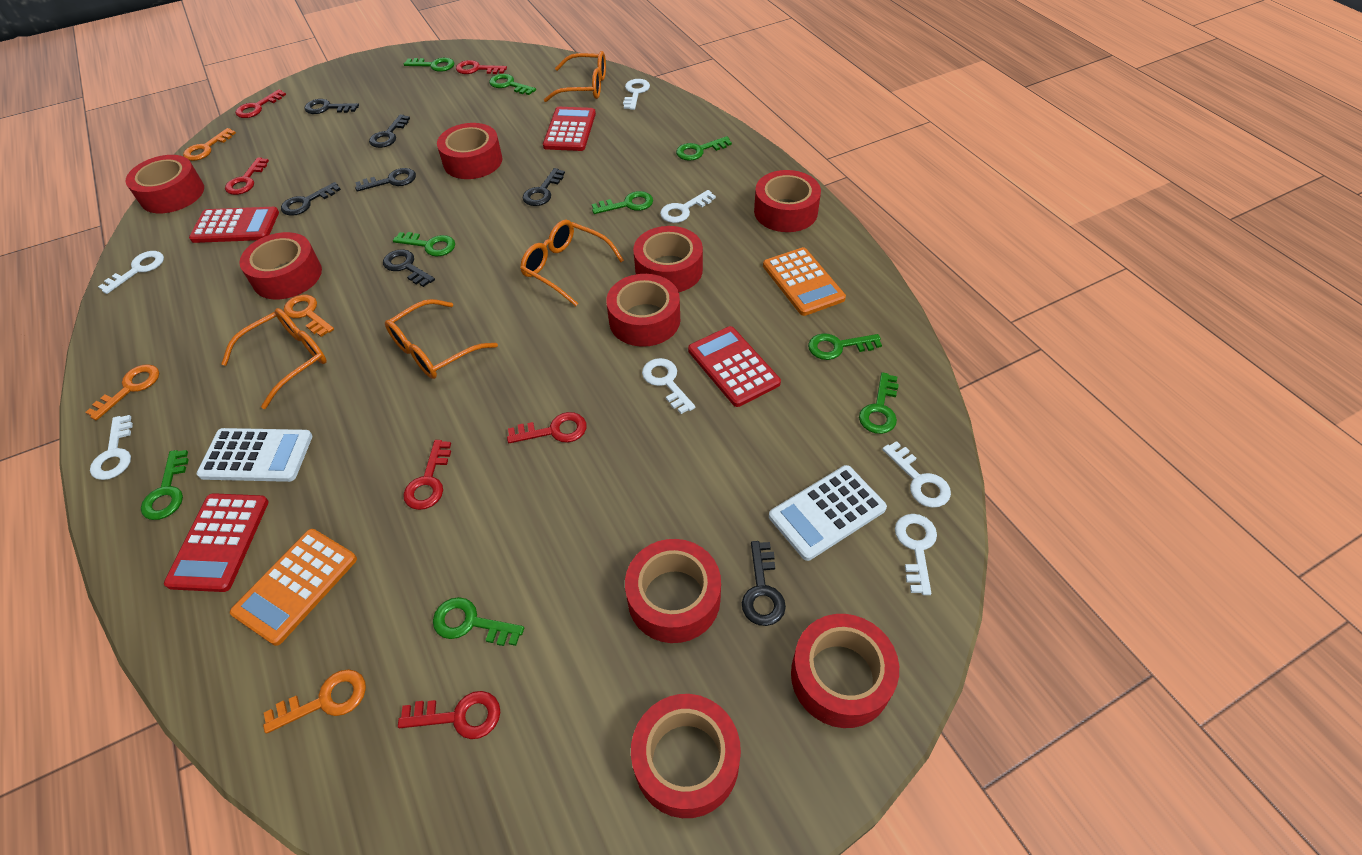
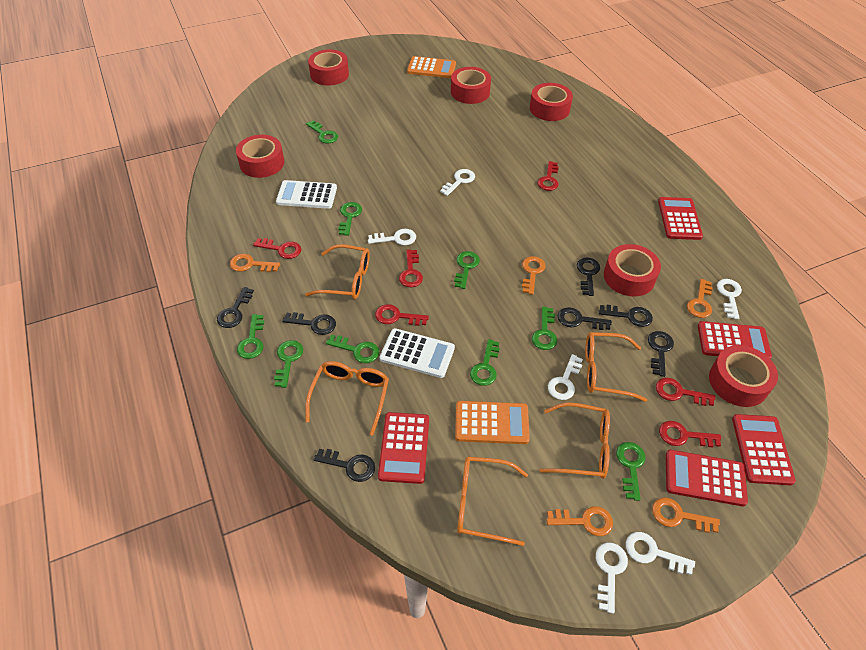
orange glasses: 4 -> 5
orange key: 4 -> 5
red calculator: 4 -> 5
red tape: 9 -> 6
white key: 7 -> 6

